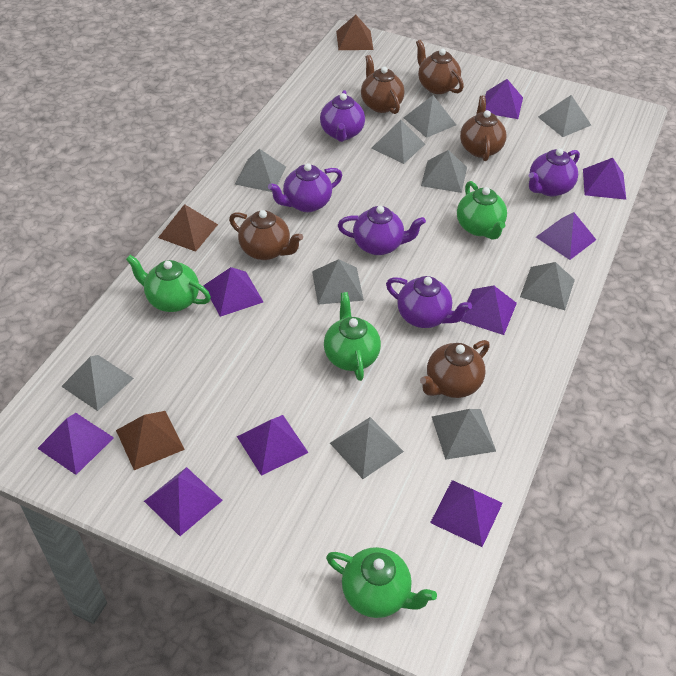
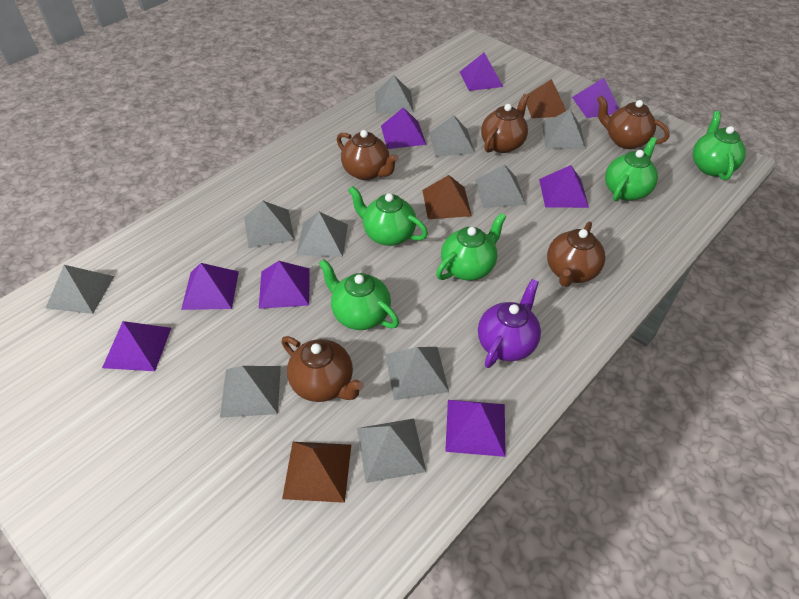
green teapot: 4 -> 5
purple pyramid: 9 -> 8
purple teapot: 5 -> 1

